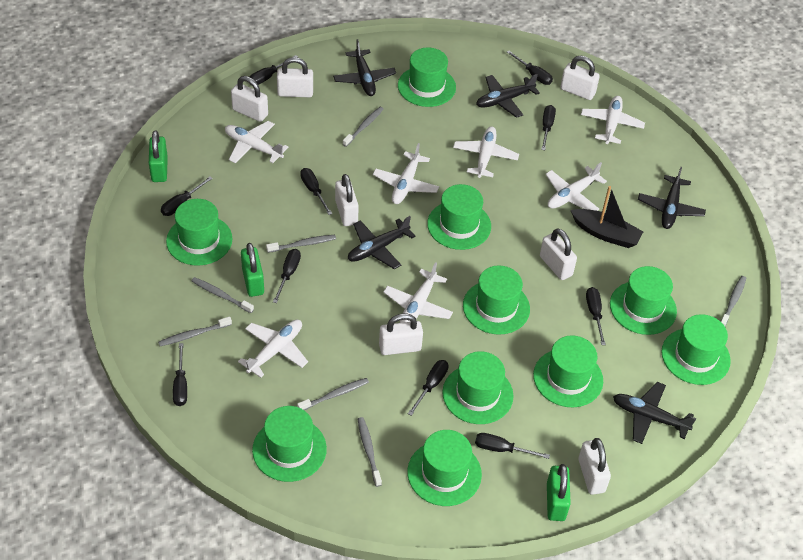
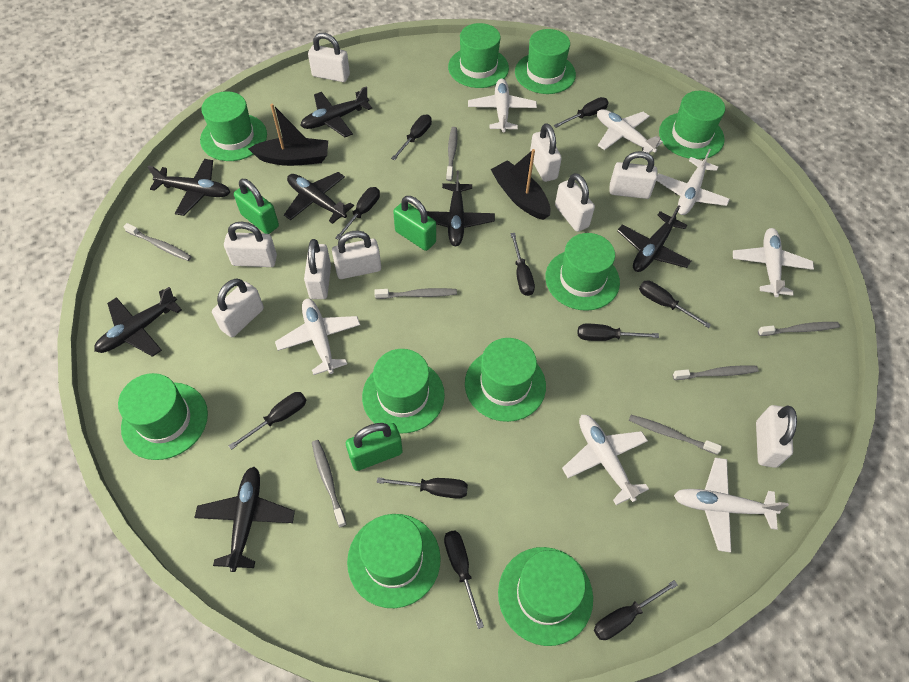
black boat: 1 -> 2
black plane: 5 -> 7
white padlock: 7 -> 9

